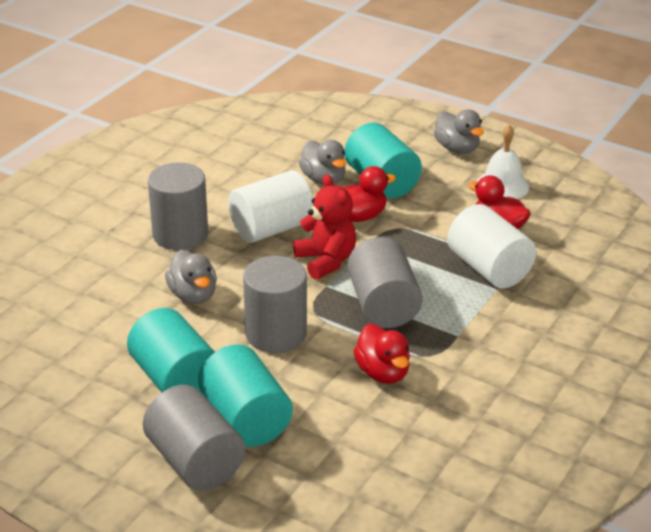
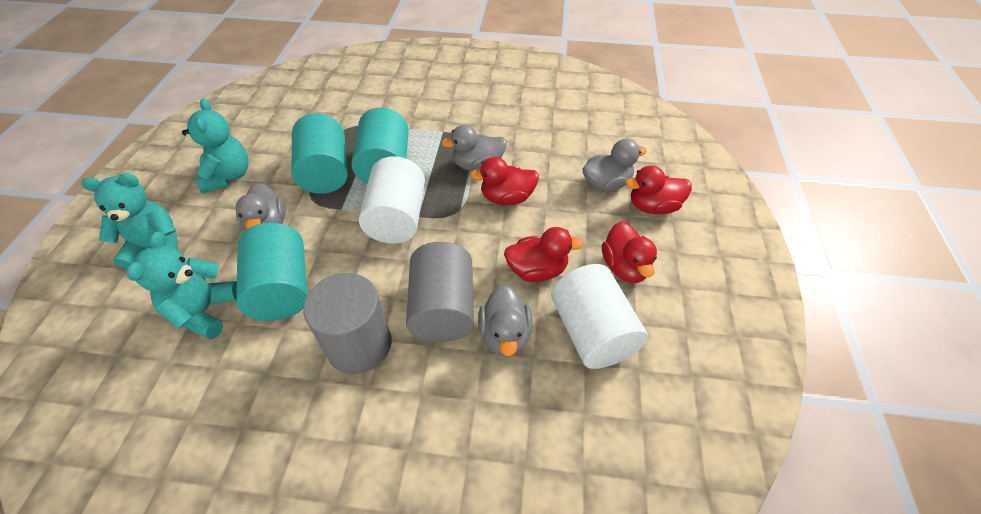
grey cylinder: 4 -> 2
grey duck: 3 -> 4
red duck: 3 -> 4
red teddy bear: 1 -> 0
turquoise teddy bear: 0 -> 3
white bell: 1 -> 0

